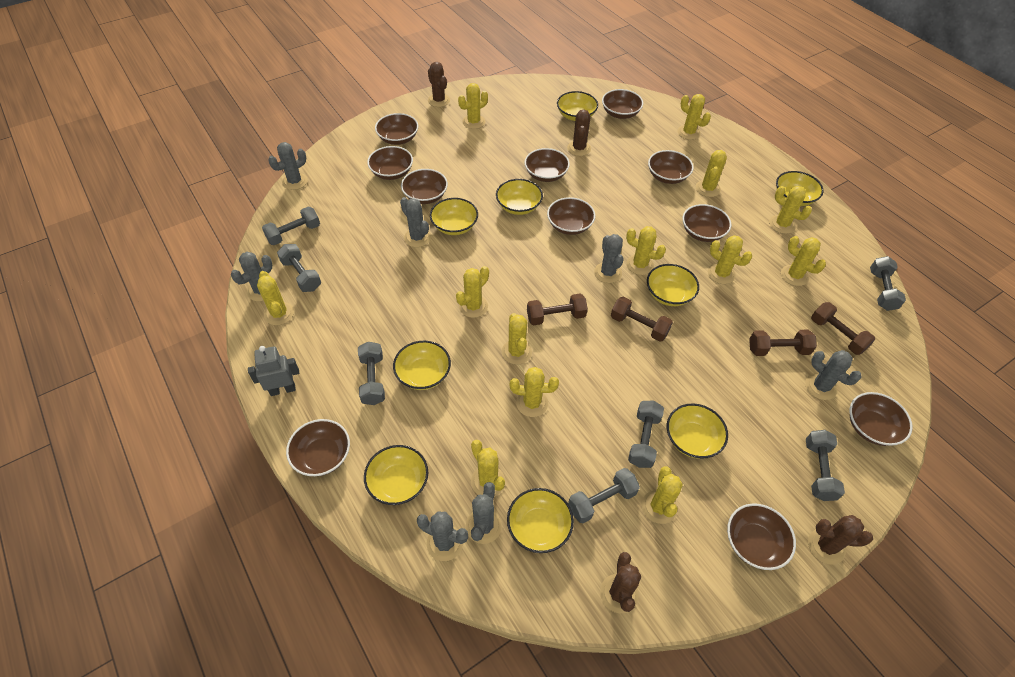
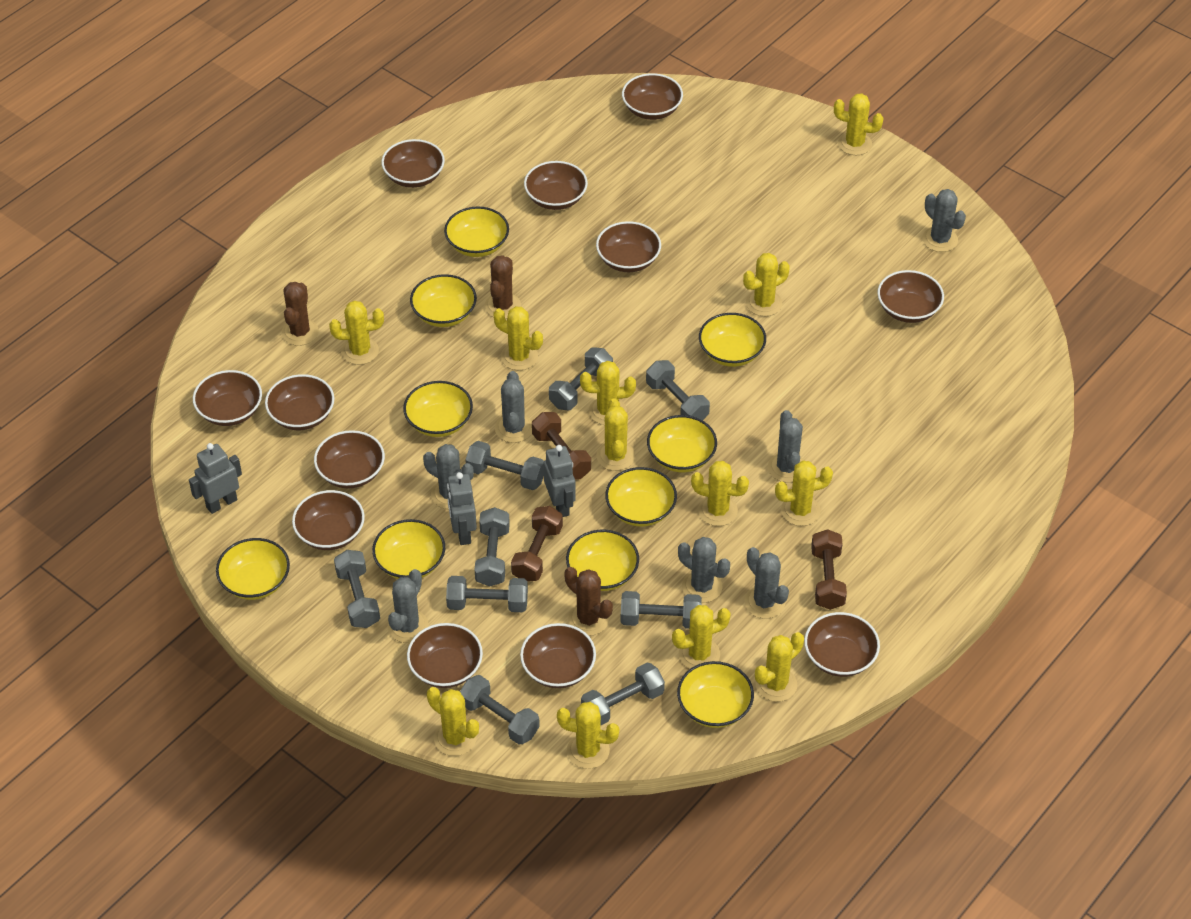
brown bowl: 11 -> 12
brown cactus: 4 -> 3
brown dumbbell: 4 -> 3
grey dumbbell: 7 -> 9
grey robot: 1 -> 3
yellow bowl: 9 -> 10
yellow cactus: 13 -> 12

